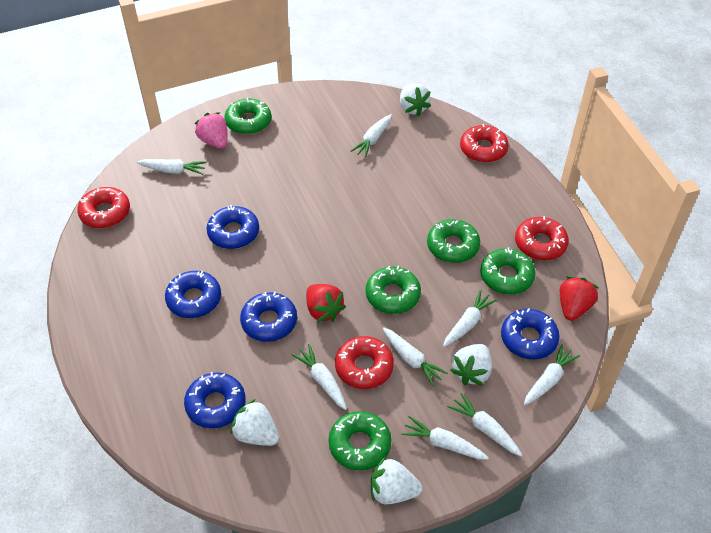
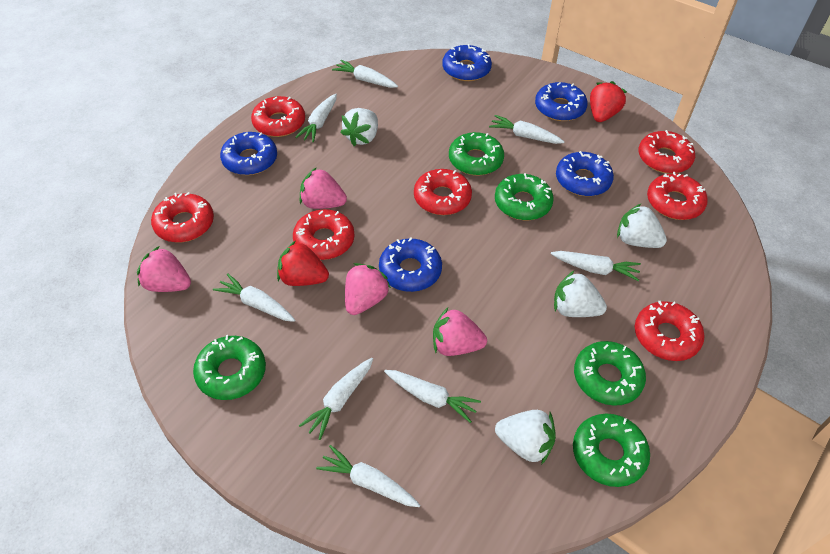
pink strawberry: 1 -> 4
red donut: 4 -> 7

